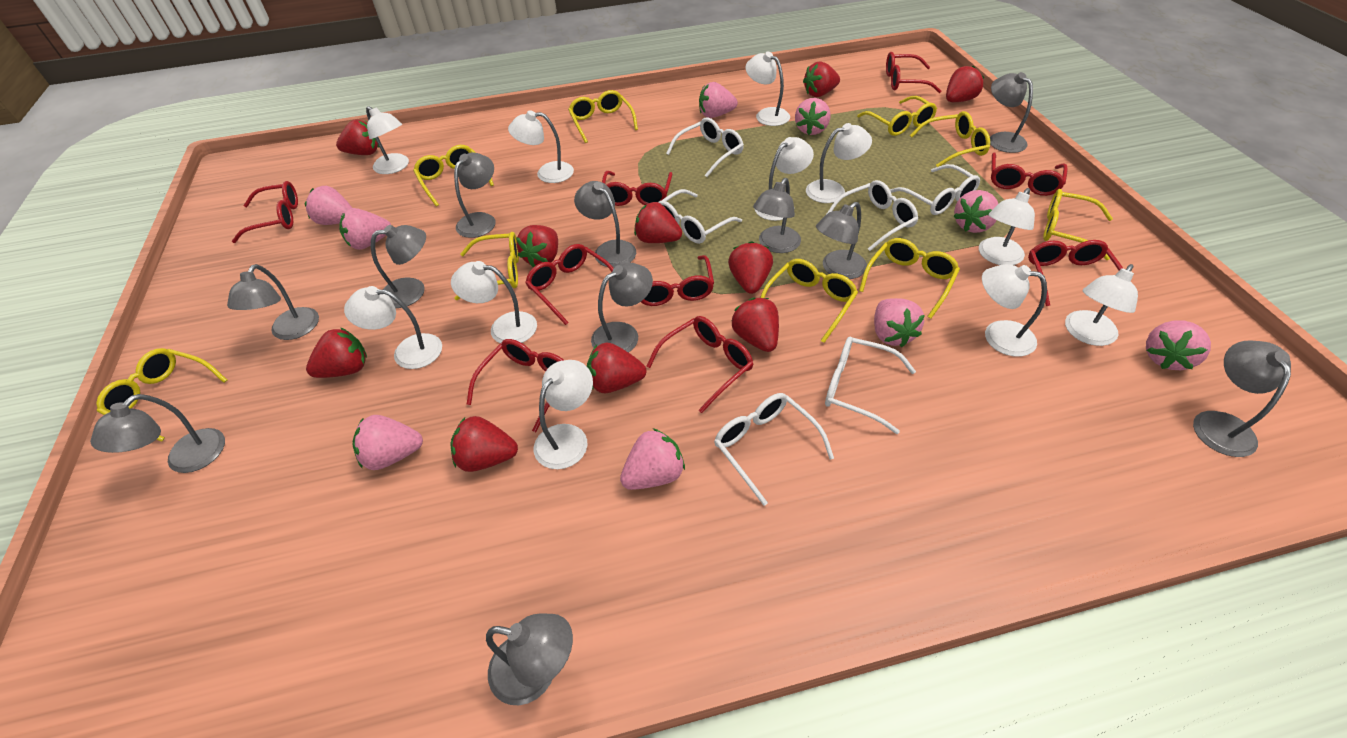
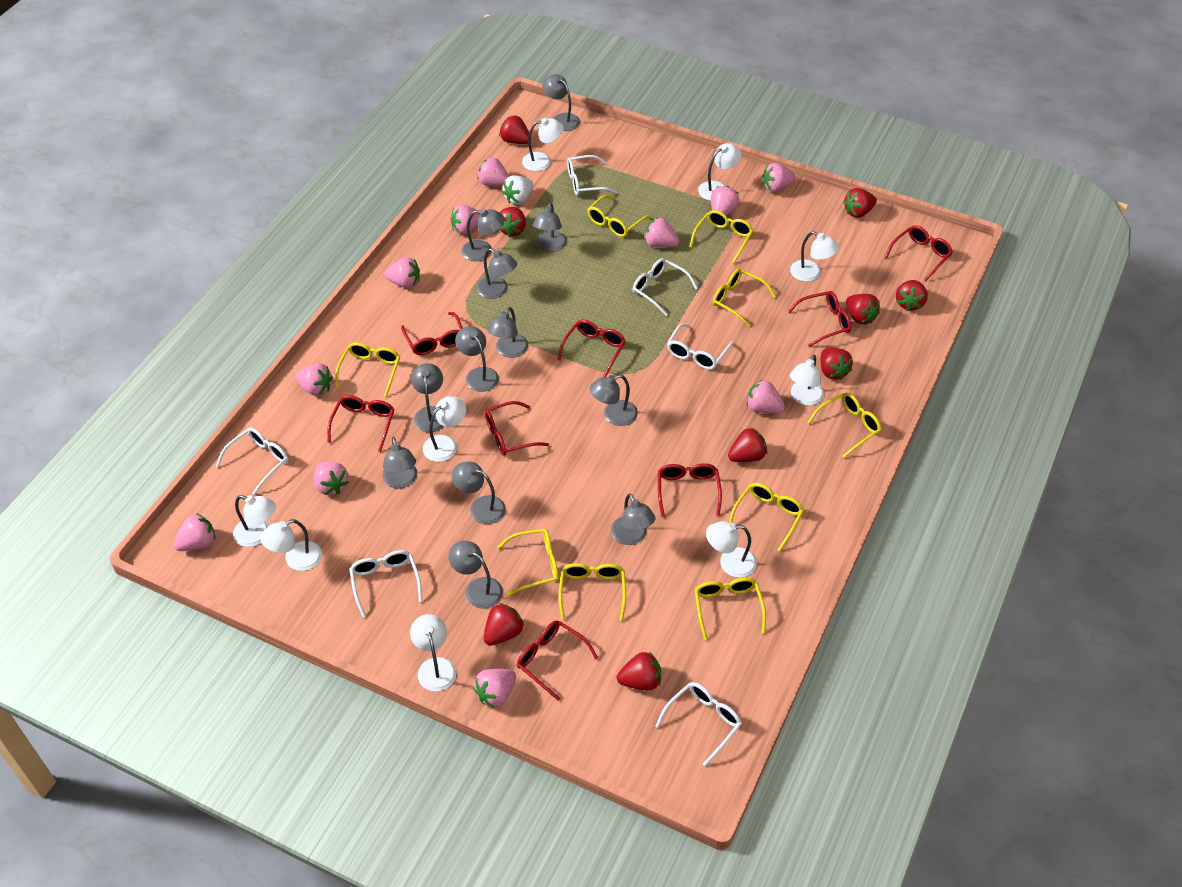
grey lamp: 11 -> 12
pink strawberry: 9 -> 11
red glasses: 9 -> 8
red strawberry: 10 -> 9
white lamp: 11 -> 9
white strawberry: 0 -> 1

